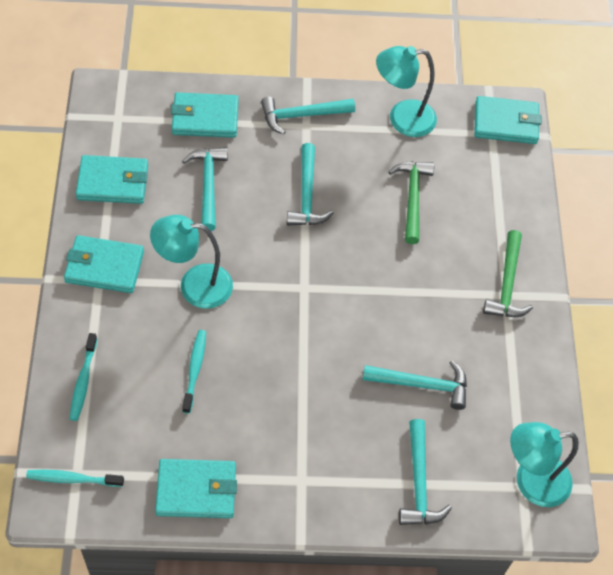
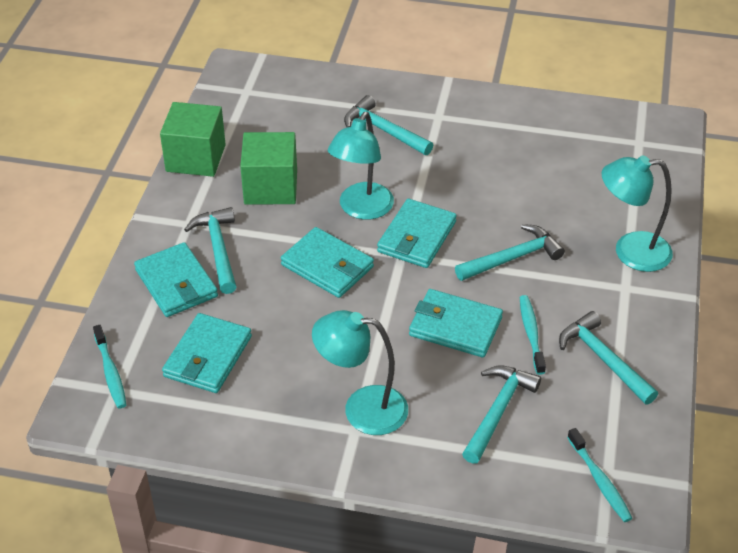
green cube: 0 -> 2
green hammer: 2 -> 0

